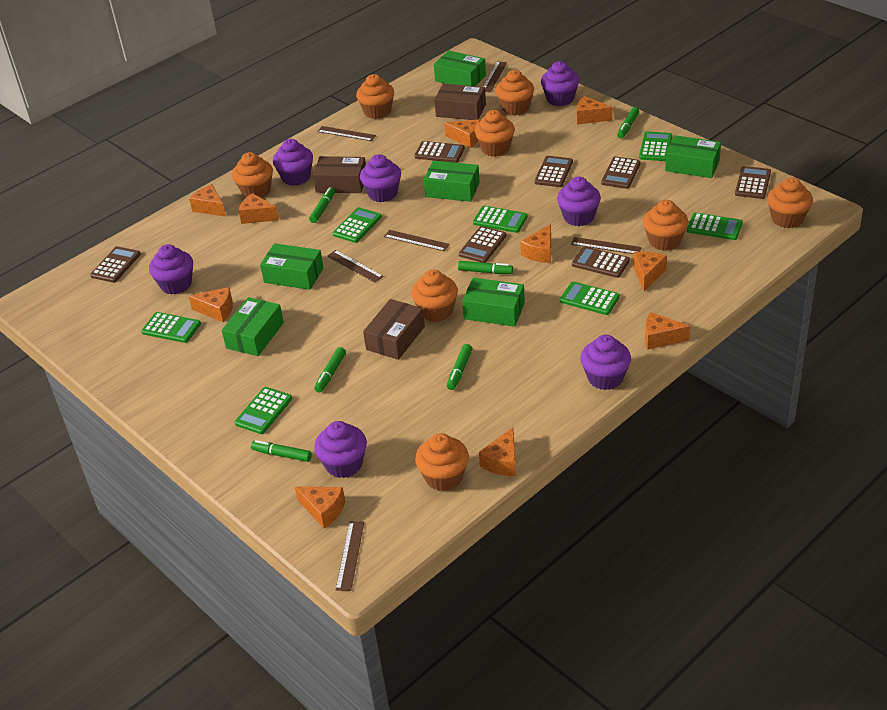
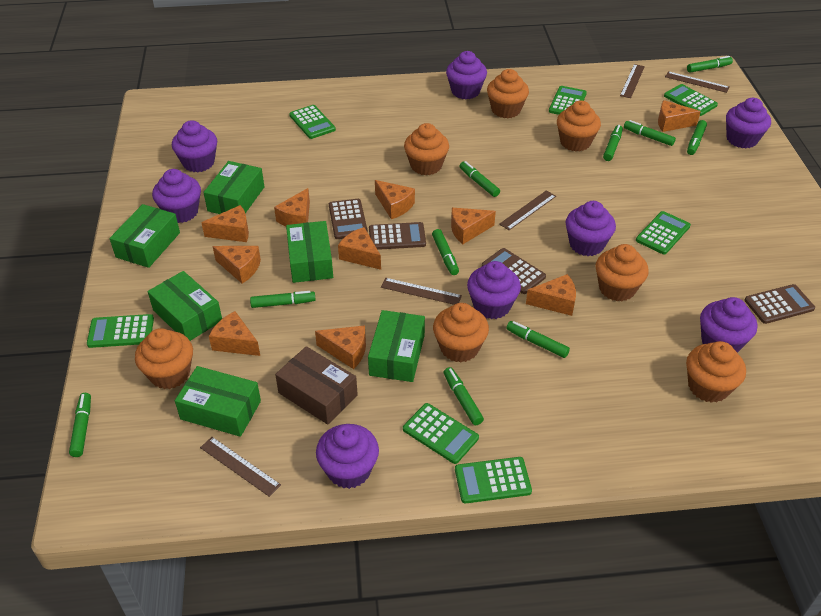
brown box: 3 -> 1
brown calculator: 7 -> 4
brown ruler: 6 -> 5
green marker: 6 -> 10
orange cupcake: 8 -> 7
purple cupcake: 7 -> 8

